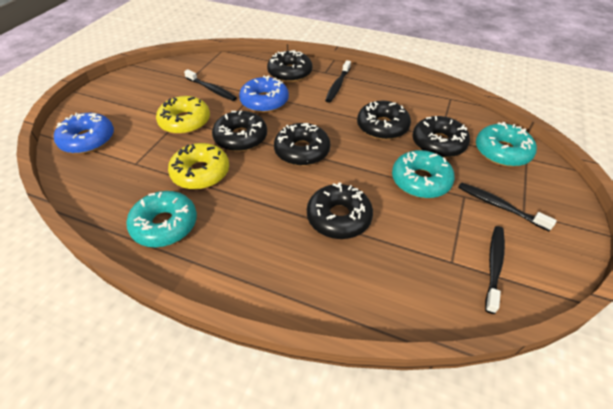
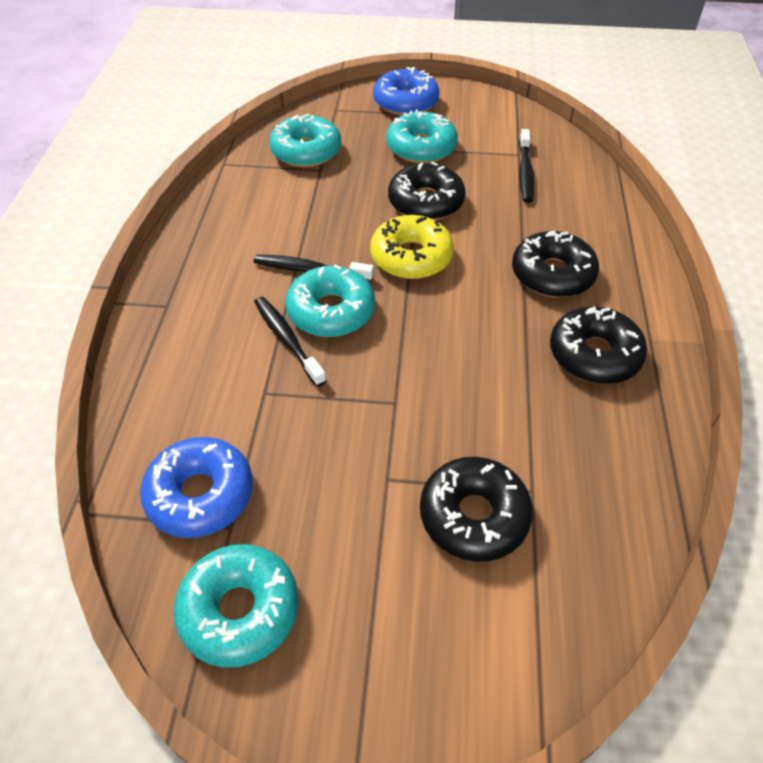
black donut: 6 -> 4
black toothbrush: 4 -> 3
turquoise donut: 3 -> 4
yellow donut: 2 -> 1

